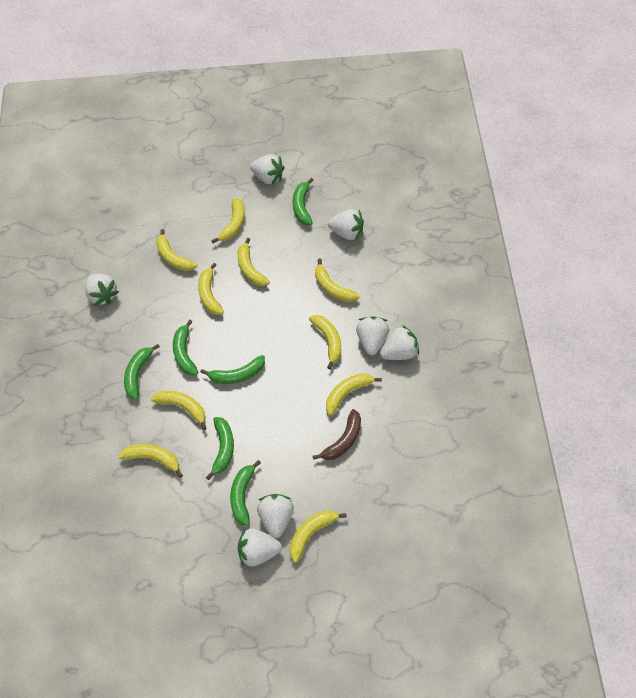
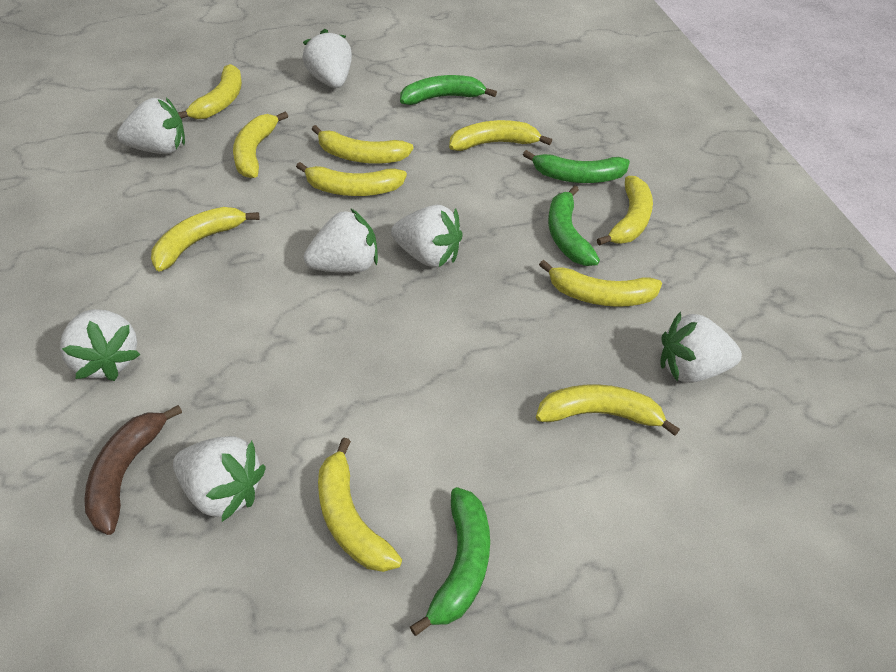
green banana: 6 -> 4

